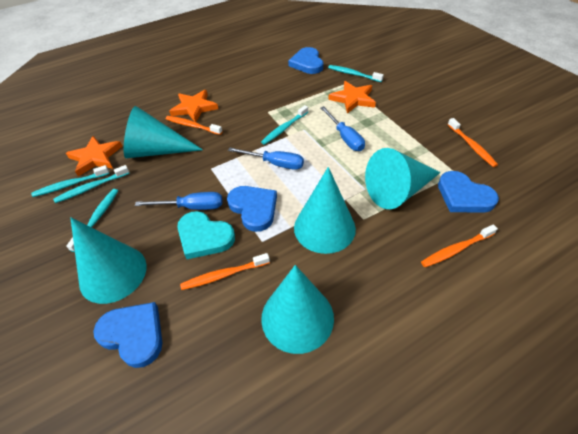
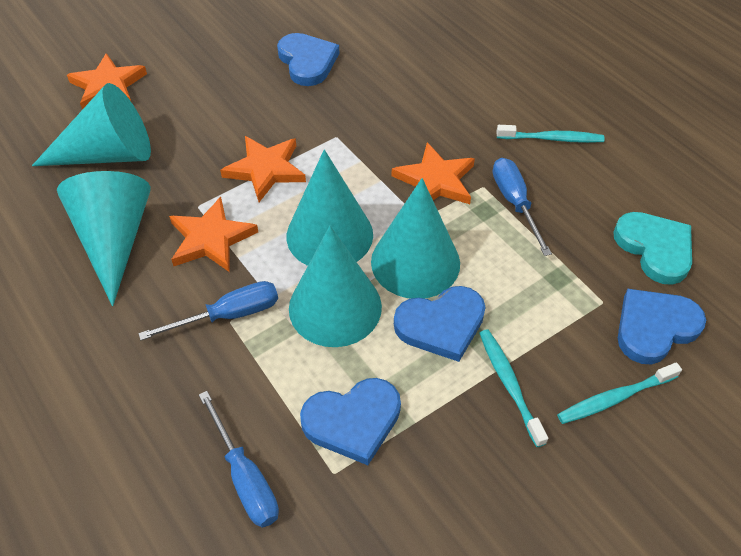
orange star: 3 -> 4
orange toothbrush: 4 -> 0
turquoise toothbrush: 5 -> 3

